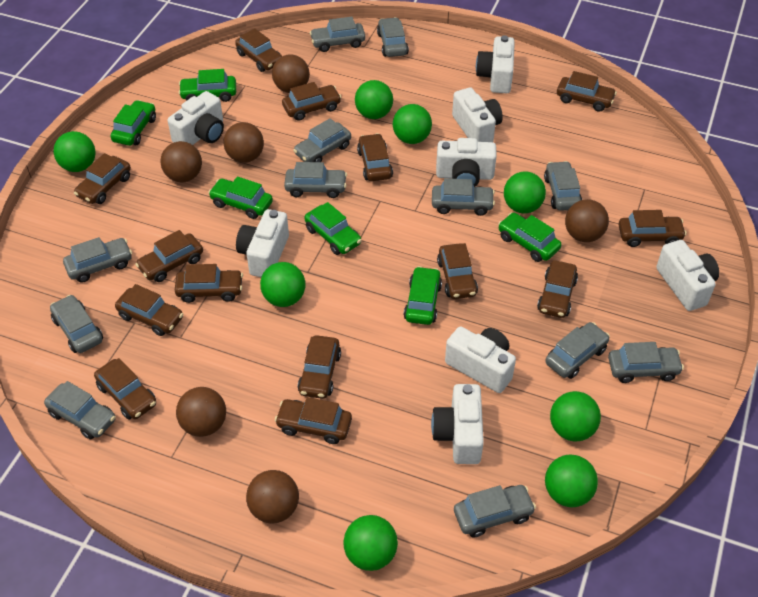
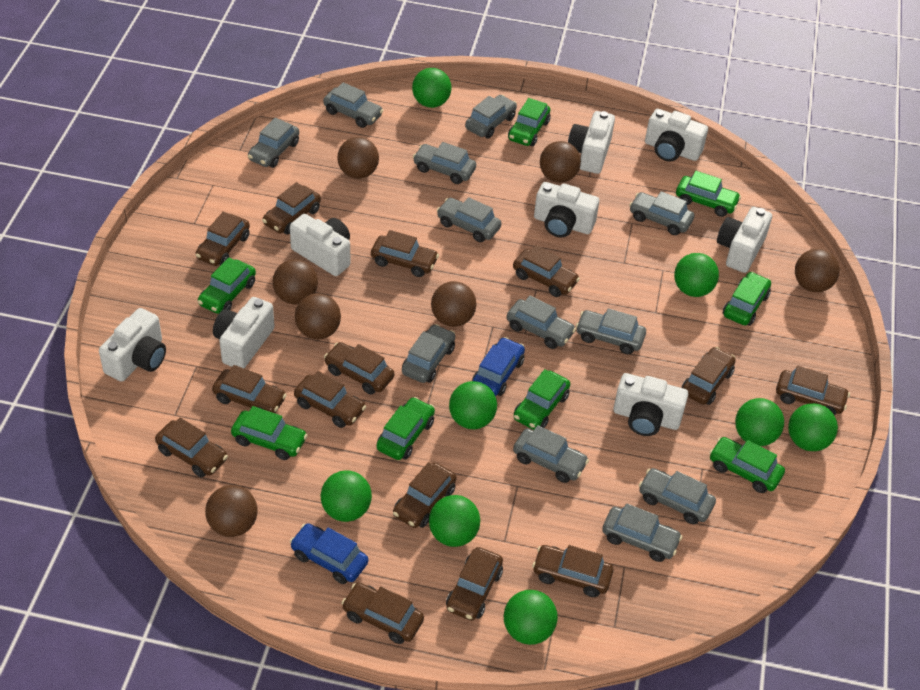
blue car: 0 -> 2
brown ball: 6 -> 7
green car: 6 -> 8

